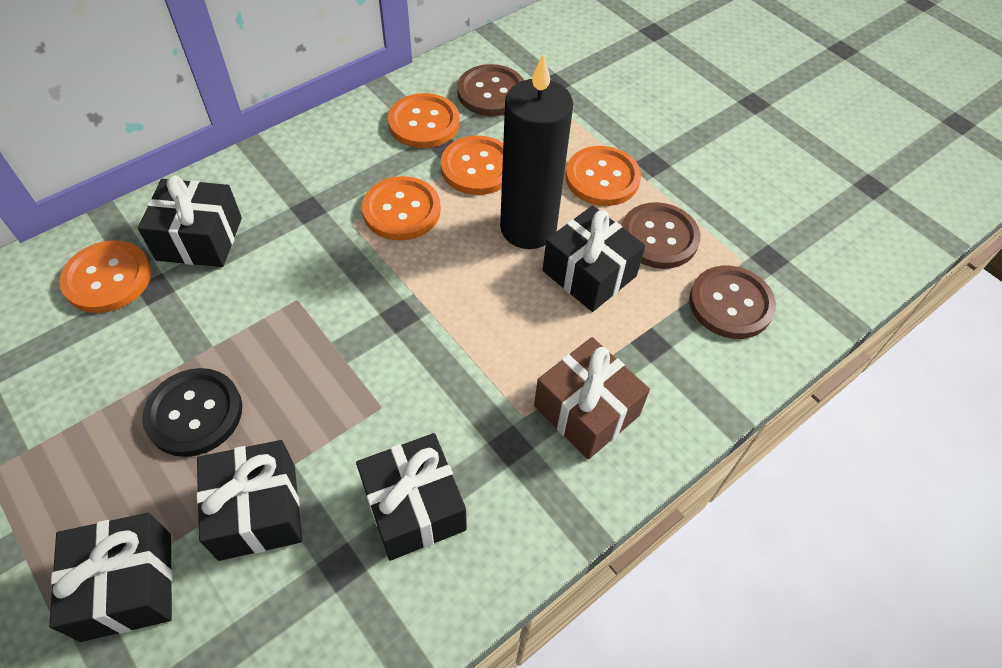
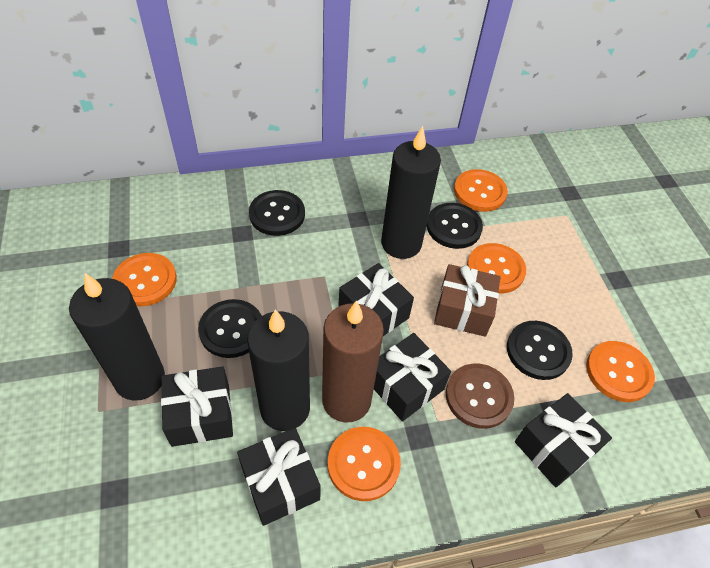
black button: 1 -> 4
black candle: 1 -> 3
brown button: 3 -> 1
brown candle: 0 -> 1

